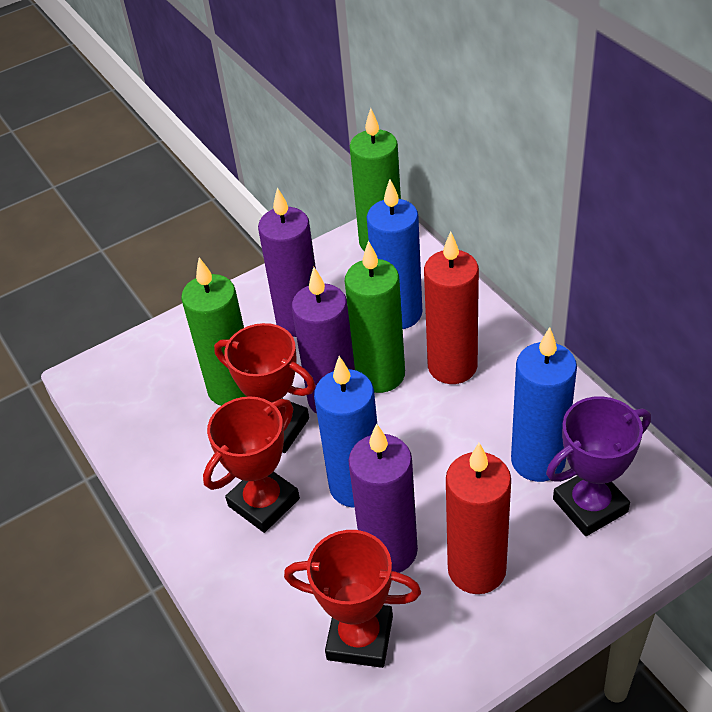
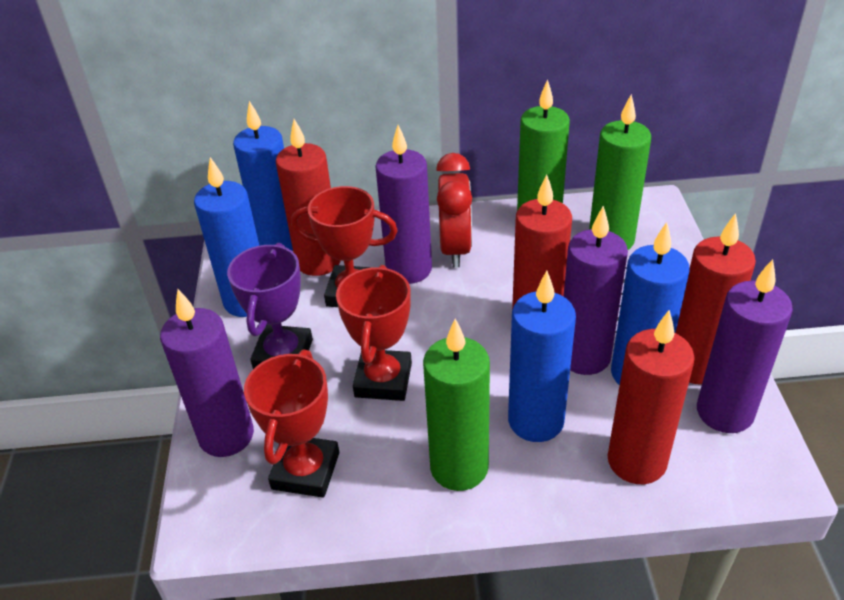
blue candle: 3 -> 4
purple candle: 3 -> 4
red candle: 2 -> 4
red clock: 0 -> 1

